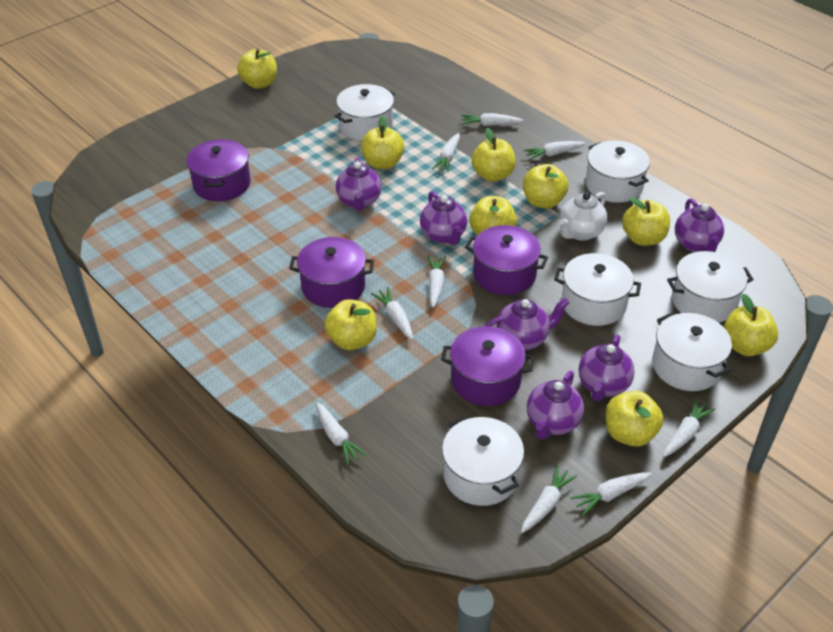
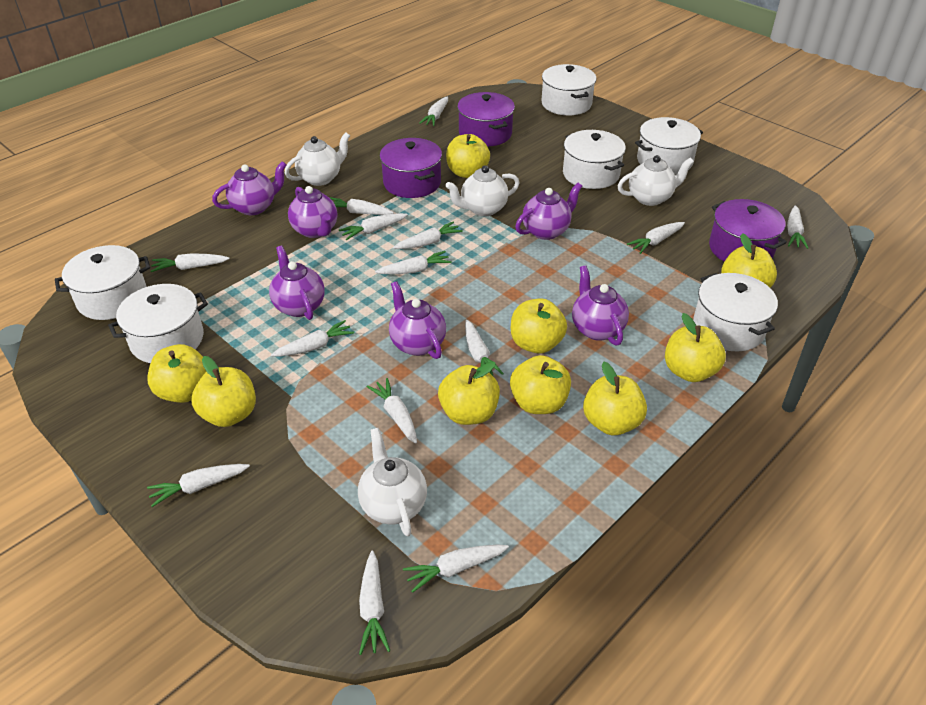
purple pot: 4 -> 3
white carrot: 9 -> 14
white teapot: 1 -> 4

